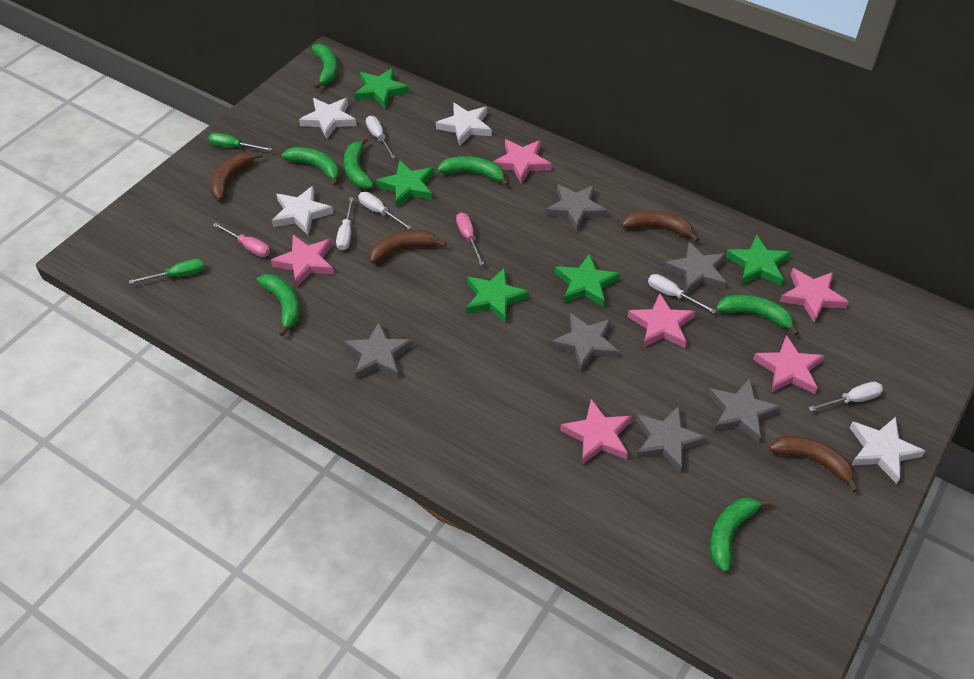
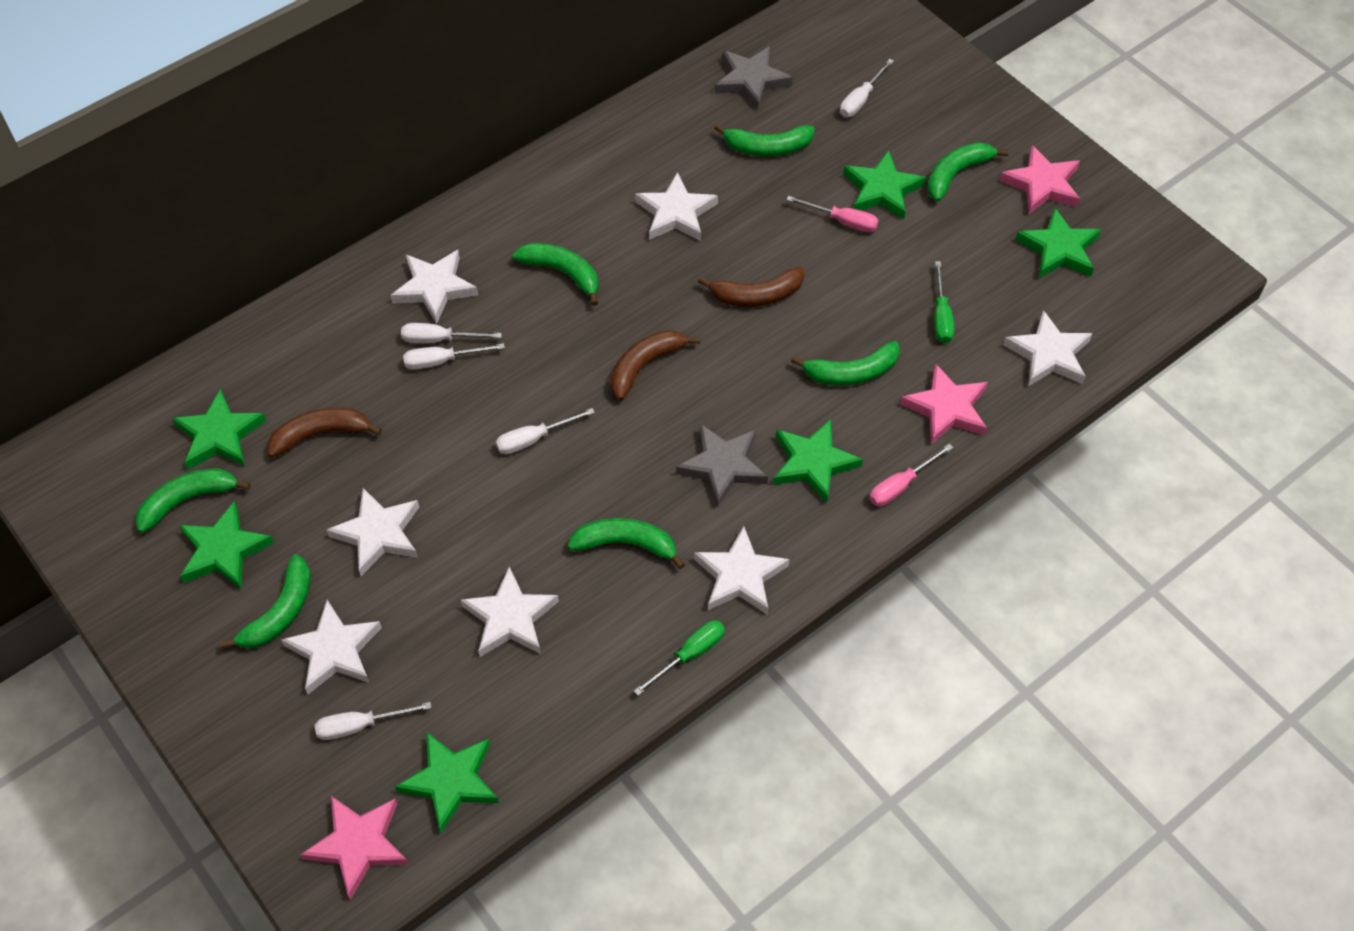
brown banana: 4 -> 3
green star: 5 -> 6
grey star: 6 -> 2
pink star: 6 -> 3
white star: 4 -> 7

